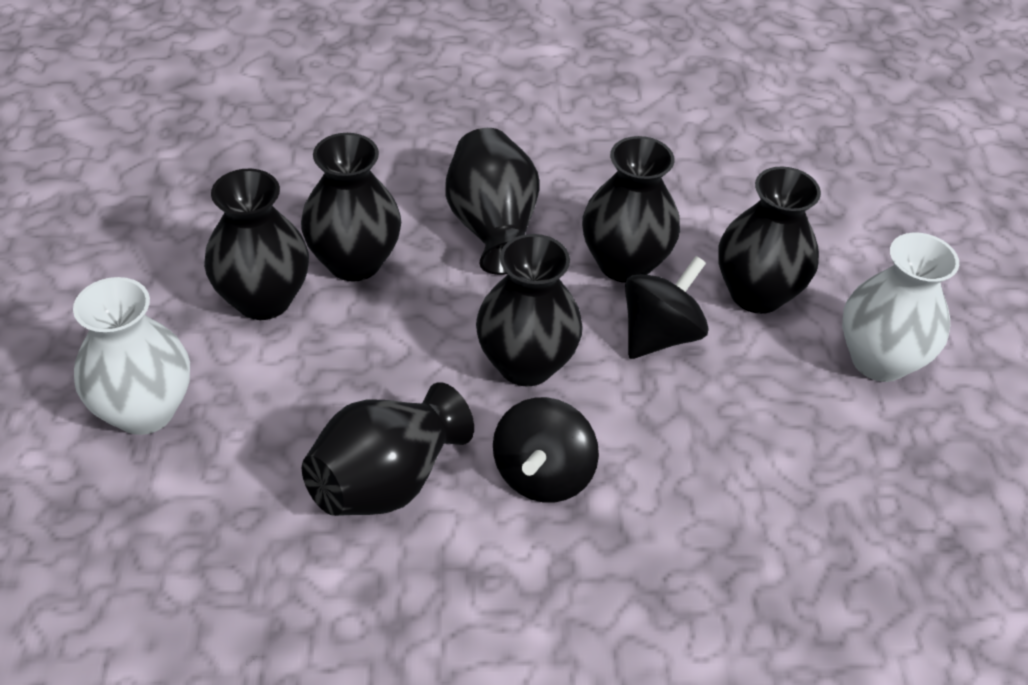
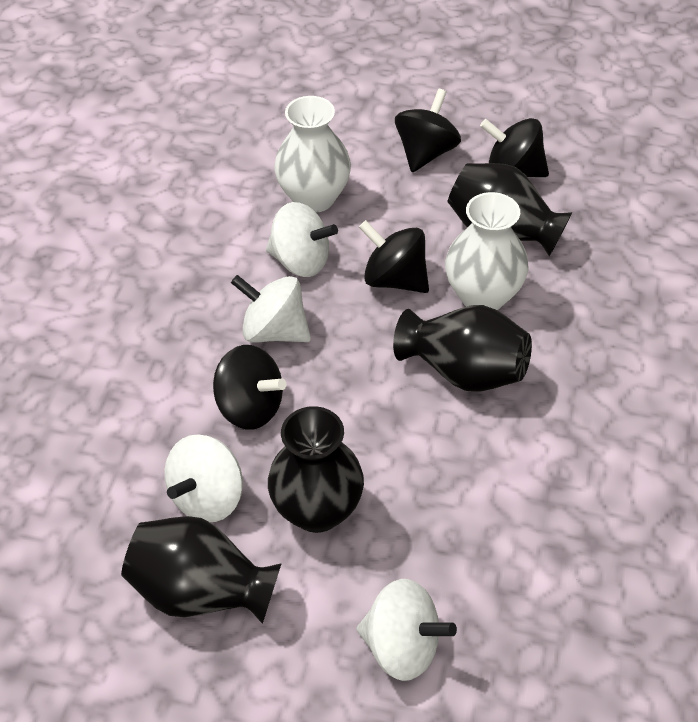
black spinning top: 2 -> 4
black vase: 7 -> 4
white spinning top: 0 -> 4

